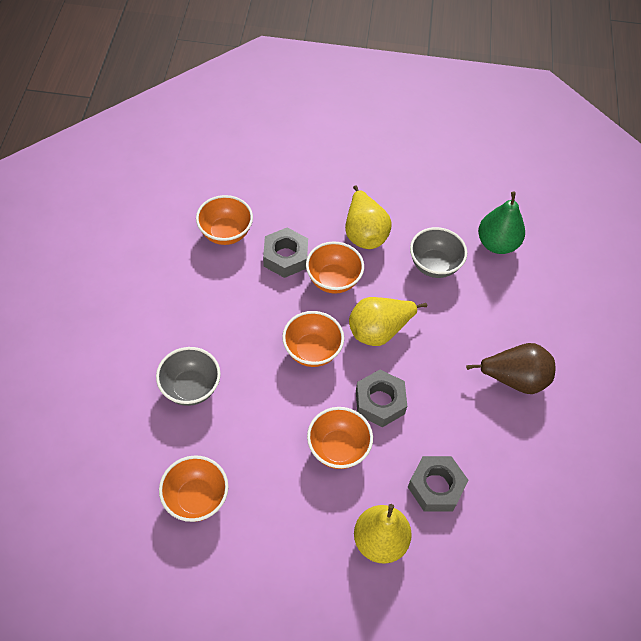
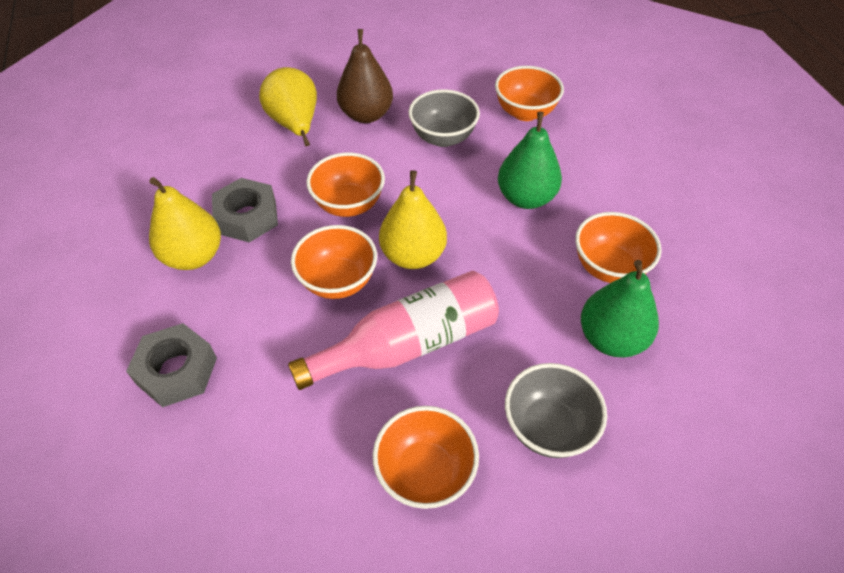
green pear: 1 -> 2
grey nut: 3 -> 2
pink bottle: 0 -> 1

